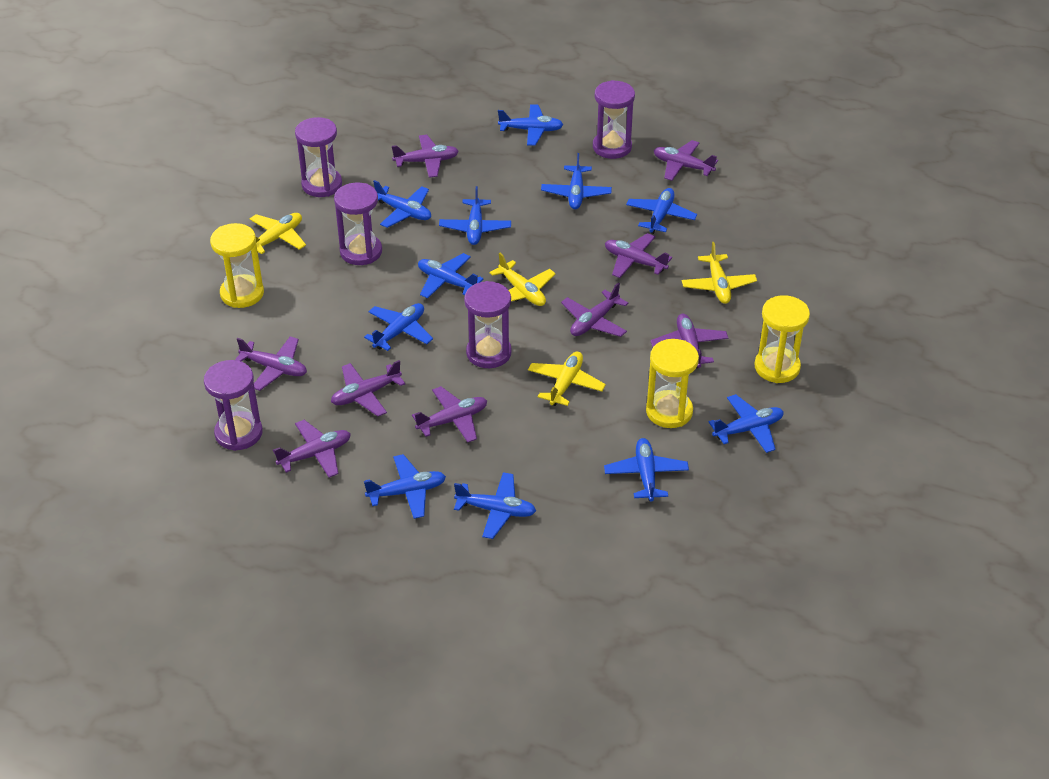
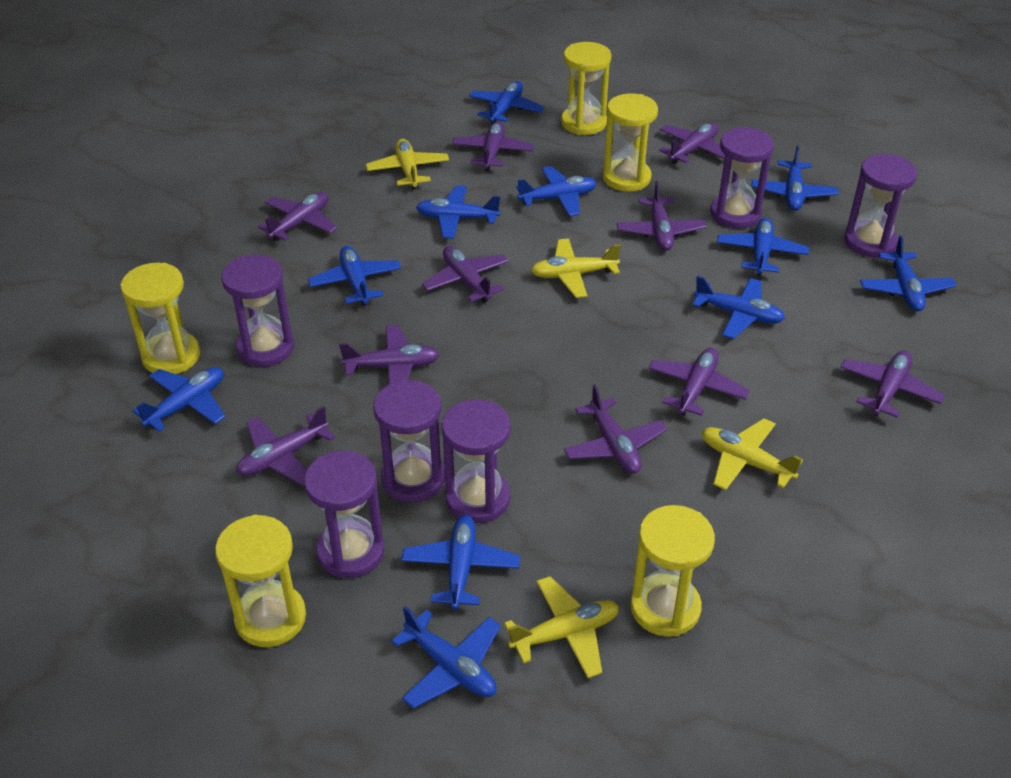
purple hourglass: 5 -> 6
purple plane: 9 -> 10
yellow hourglass: 3 -> 5

